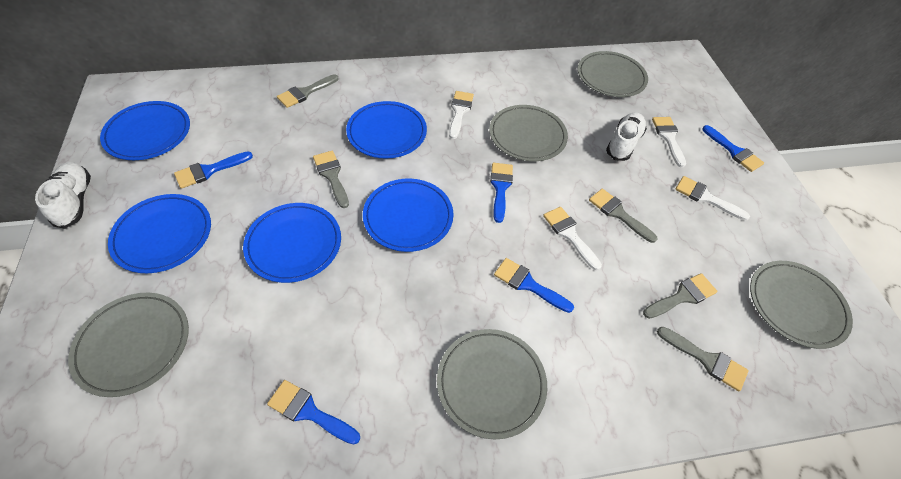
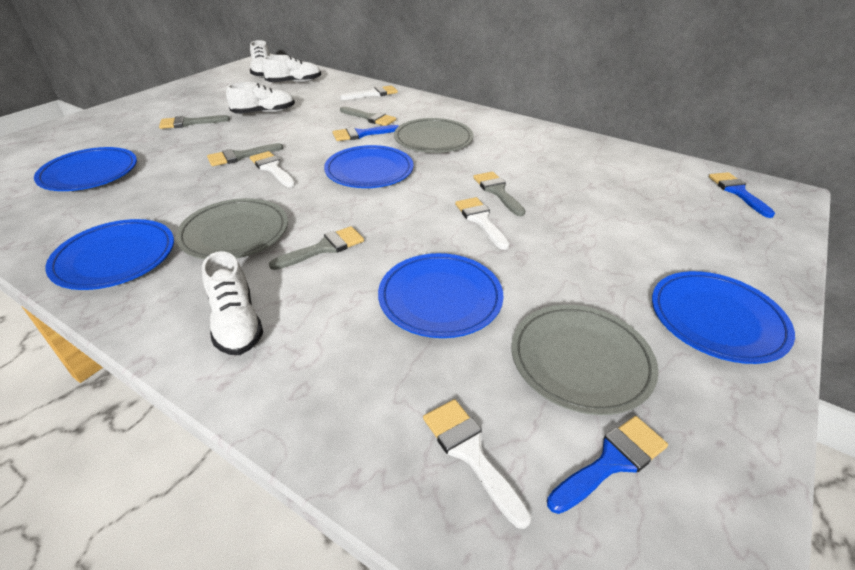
blue brush: 5 -> 3
grey plate: 5 -> 3
white shoe: 2 -> 4

